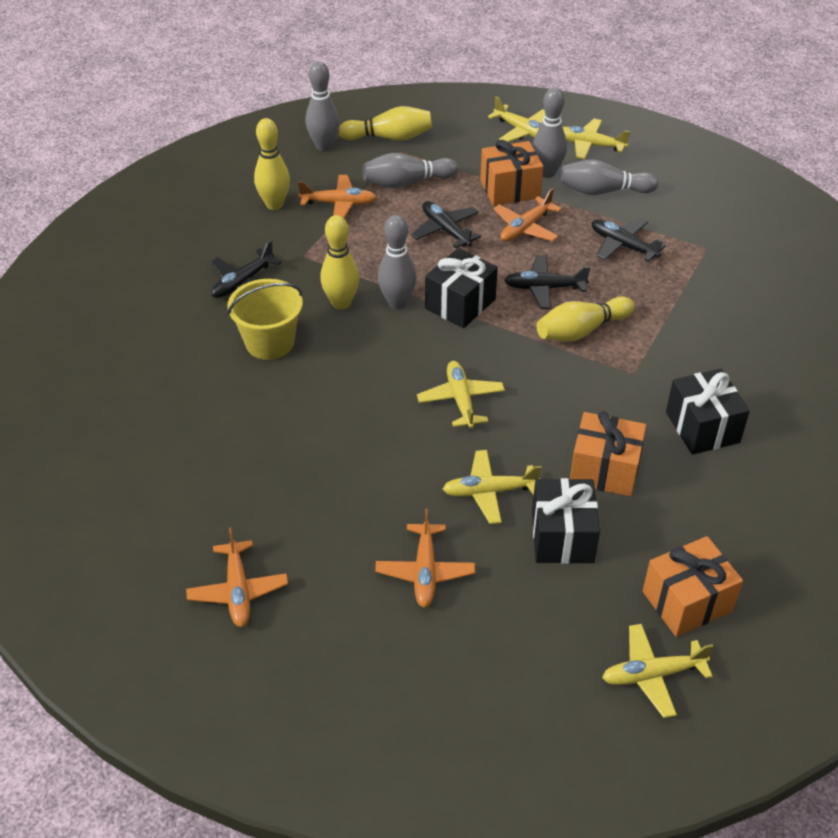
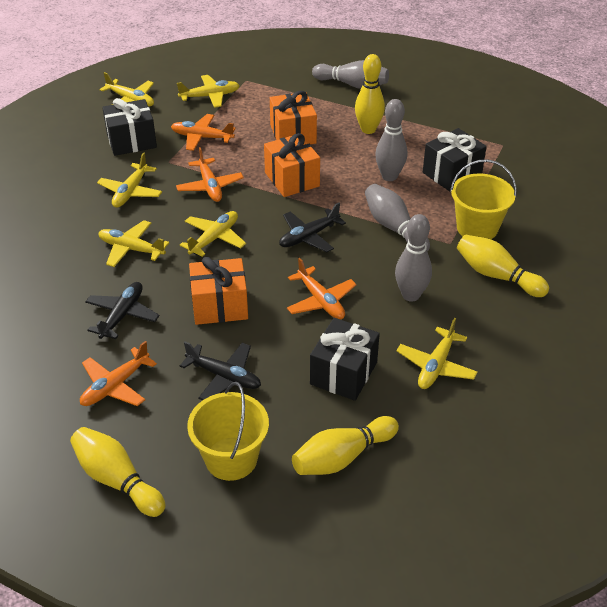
black plane: 4 -> 3
grey bowling pin: 5 -> 4
yellow bucket: 1 -> 2
yellow plane: 5 -> 6

